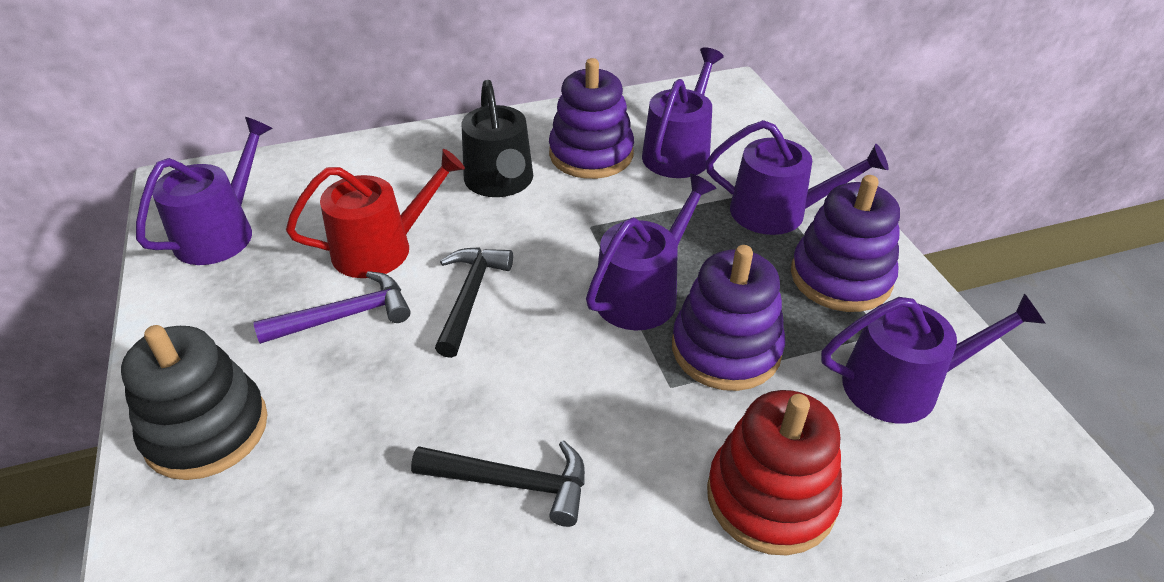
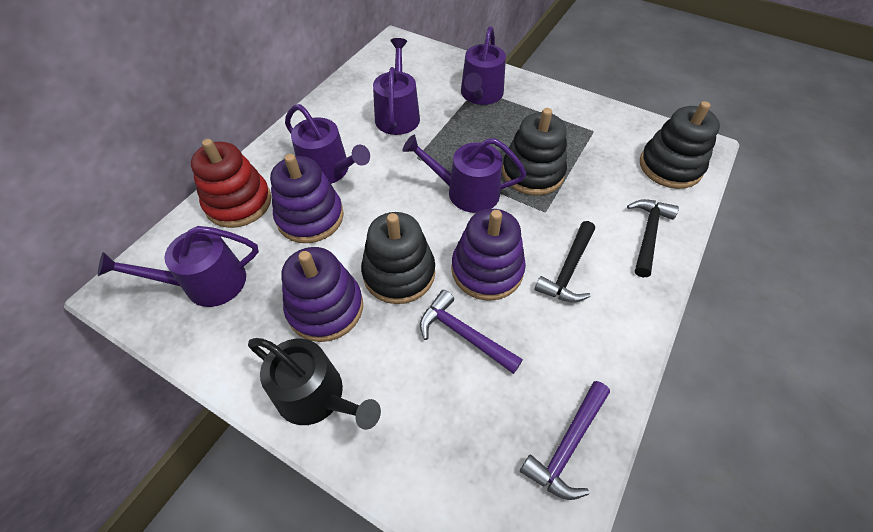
black stacking toy: 1 -> 3
purple hammer: 1 -> 2
red watering can: 1 -> 0

